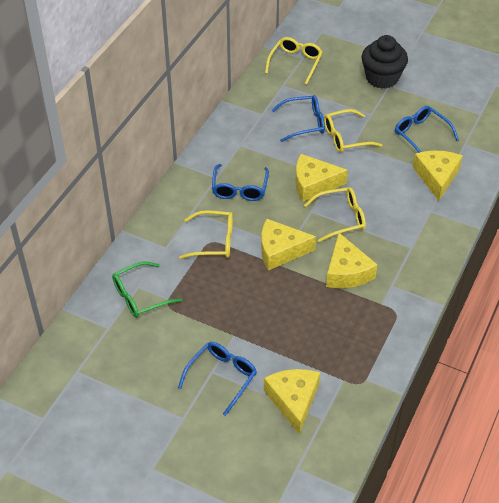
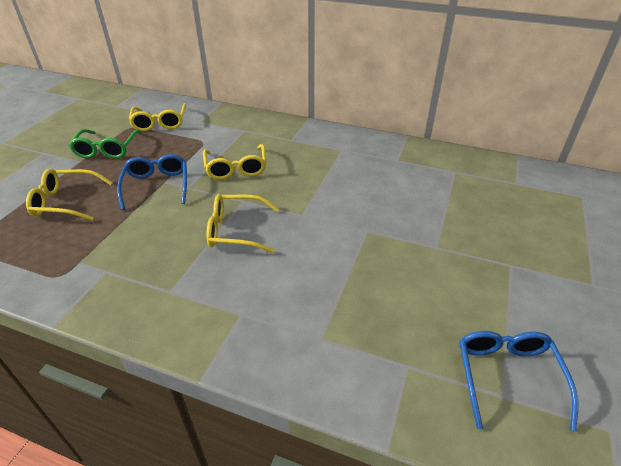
black cupcake: 1 -> 0
blue glasses: 4 -> 2
yellow cheese: 5 -> 0

